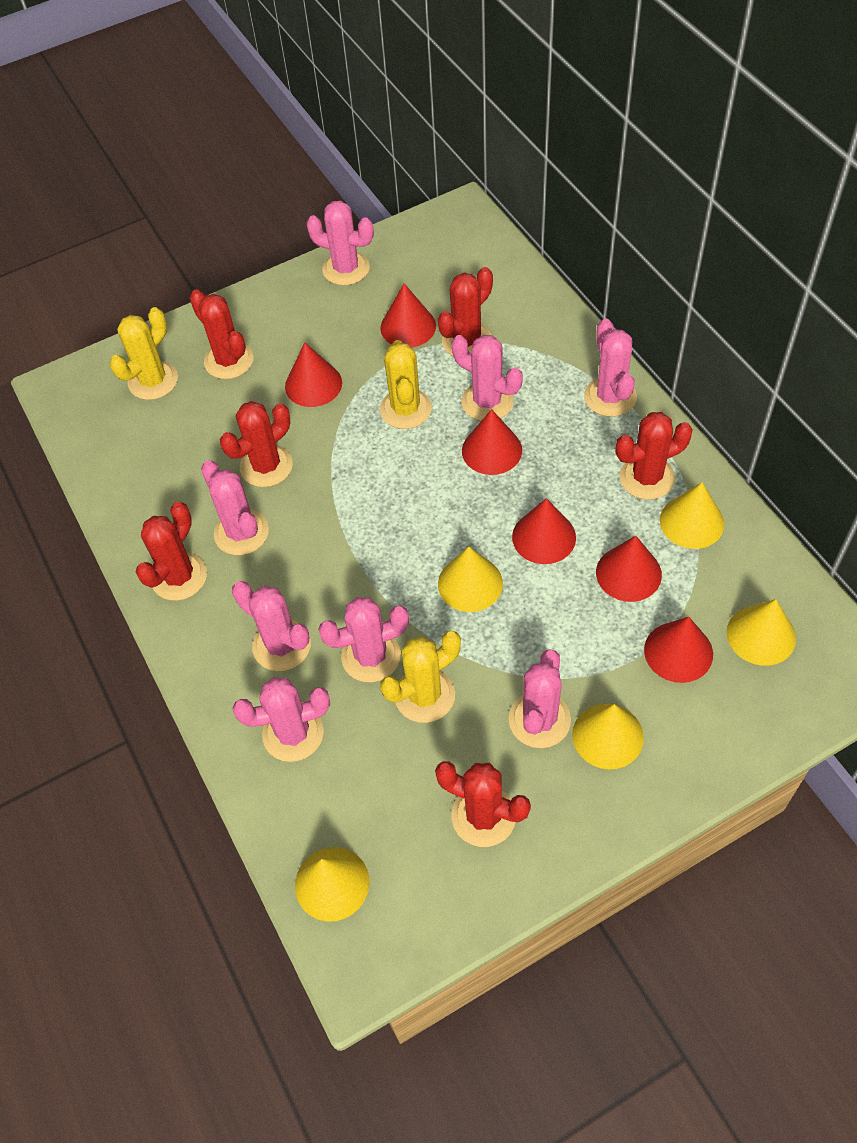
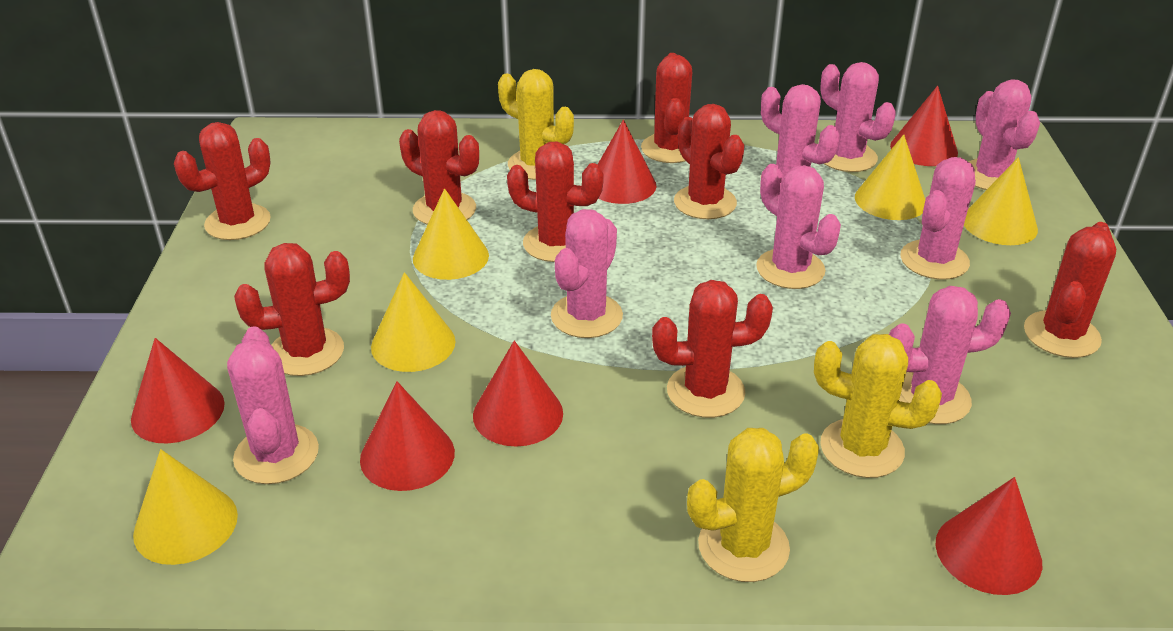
red cactus: 6 -> 8

